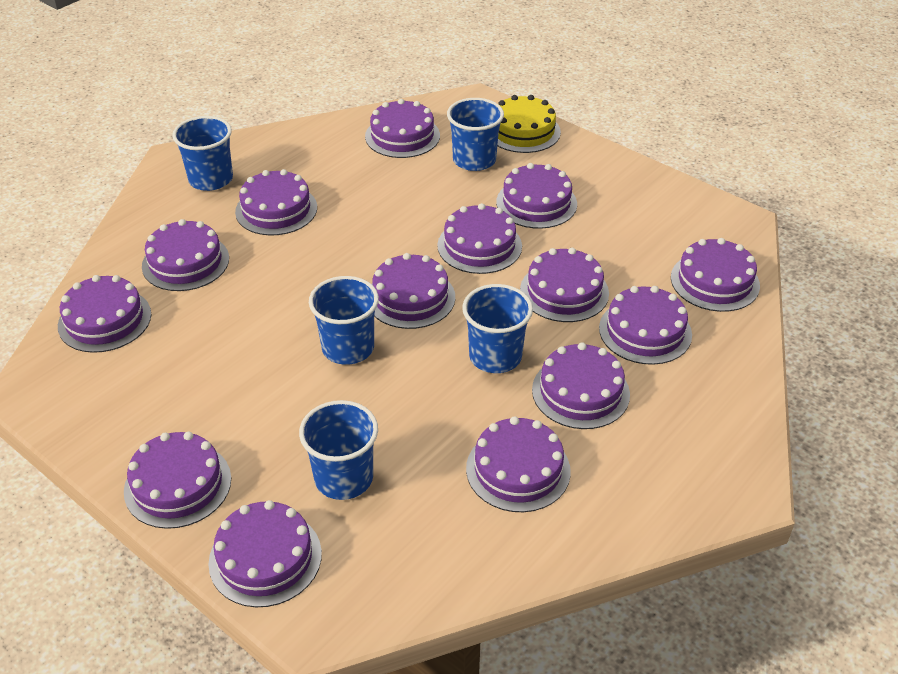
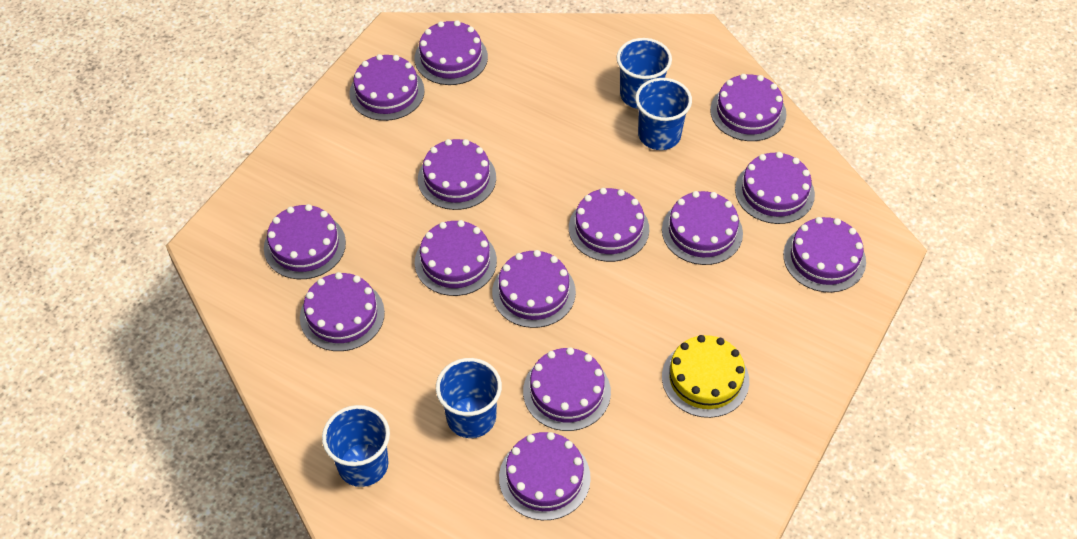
blue cup: 5 -> 4

